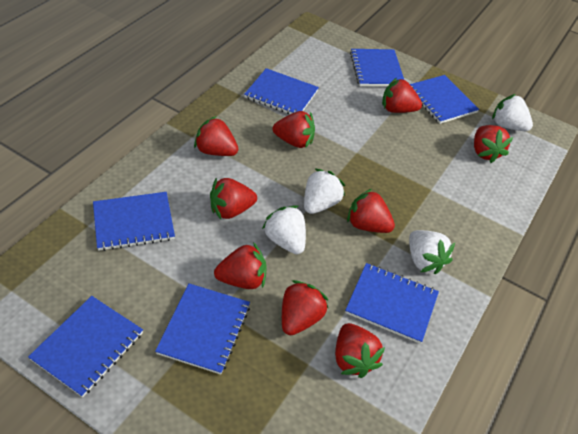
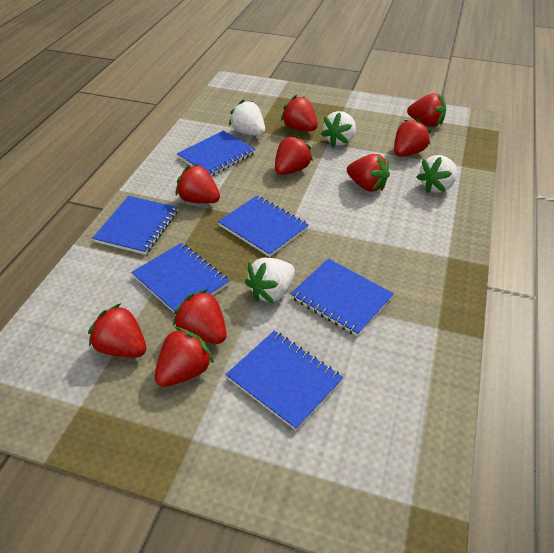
blue notebook: 7 -> 6

